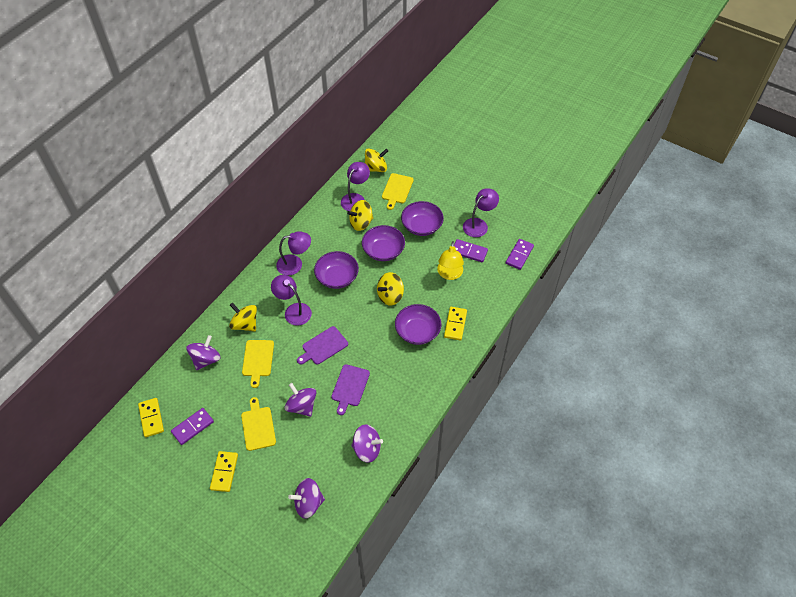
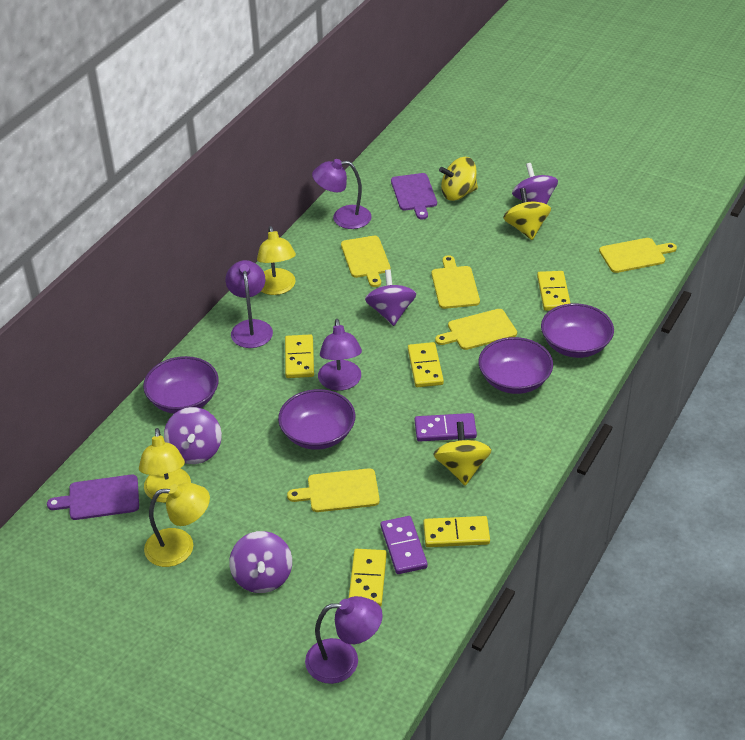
purple domino: 3 -> 2
yellow cutting board: 3 -> 5
yellow domino: 3 -> 5
yellow lamp: 1 -> 3
yellow spinning top: 4 -> 3

